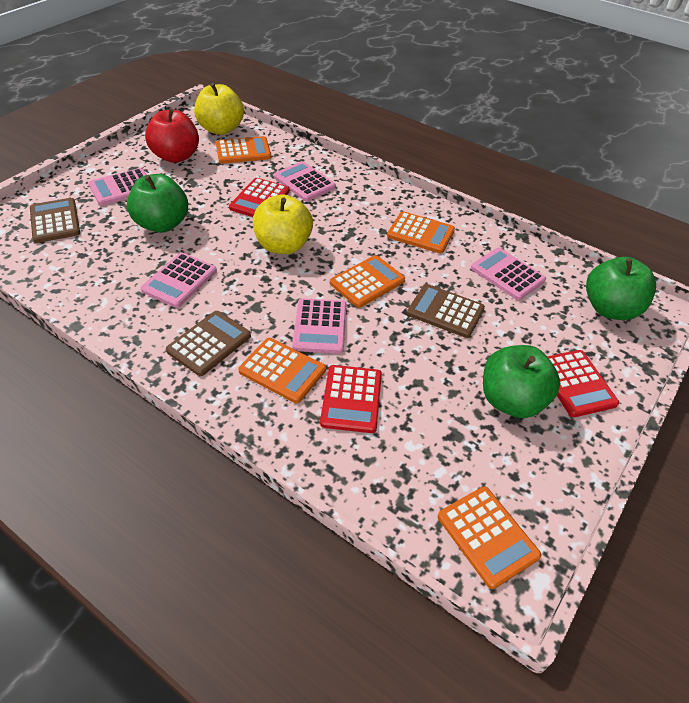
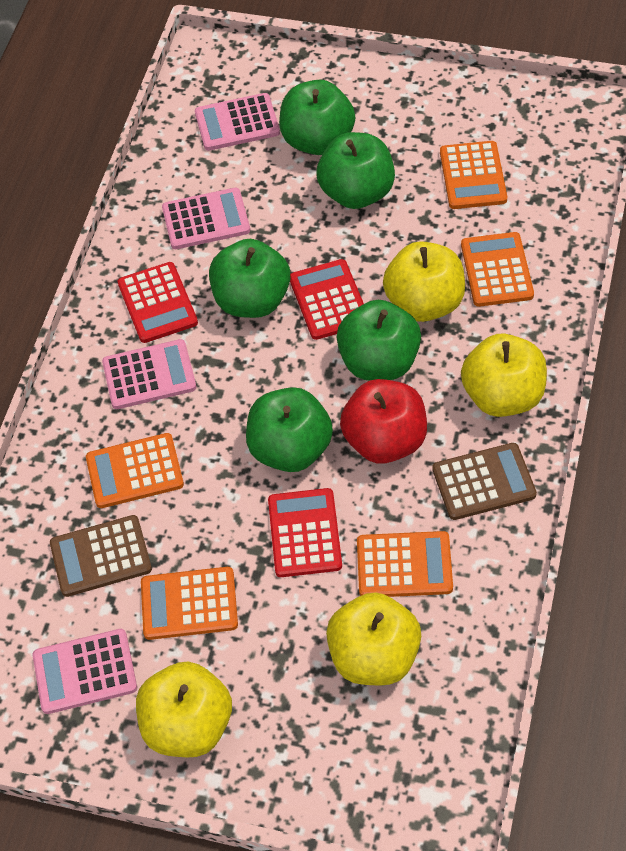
brown calculator: 3 -> 2
green apple: 3 -> 5
pink calculator: 5 -> 4
yellow apple: 2 -> 4

